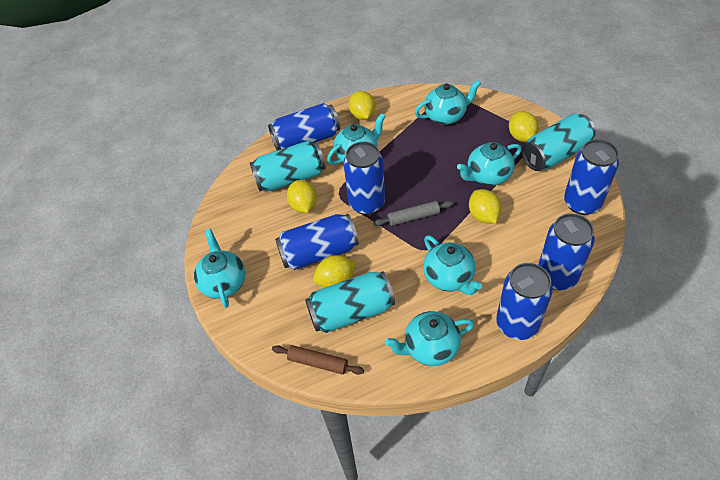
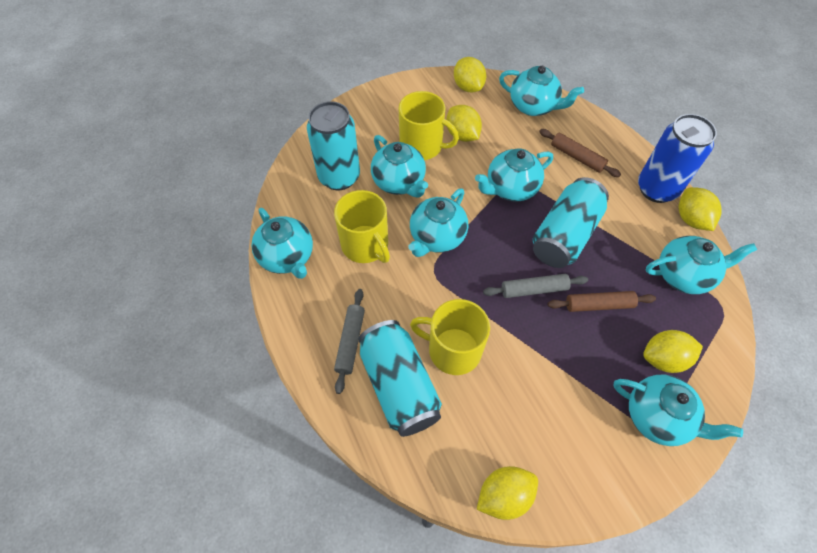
blue can: 6 -> 1
brown rolling pin: 1 -> 2
grey rolling pin: 1 -> 2
turquoise teapot: 6 -> 7
yellow mug: 0 -> 3

